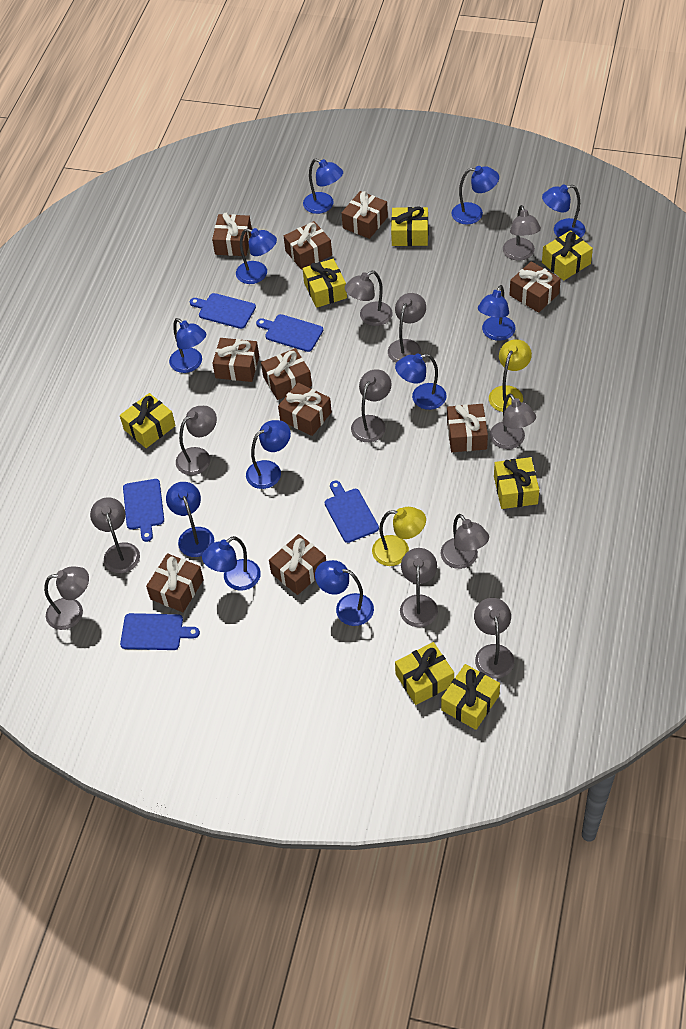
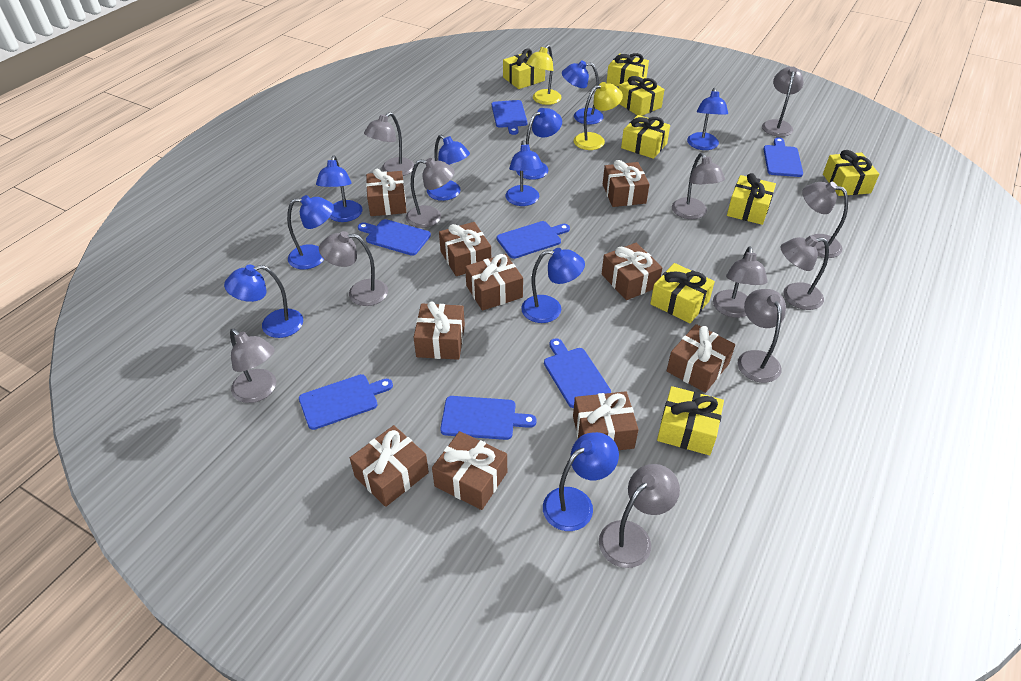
blue cutting board: 5 -> 7
blue lamp: 11 -> 10
yellow gift: 7 -> 8

